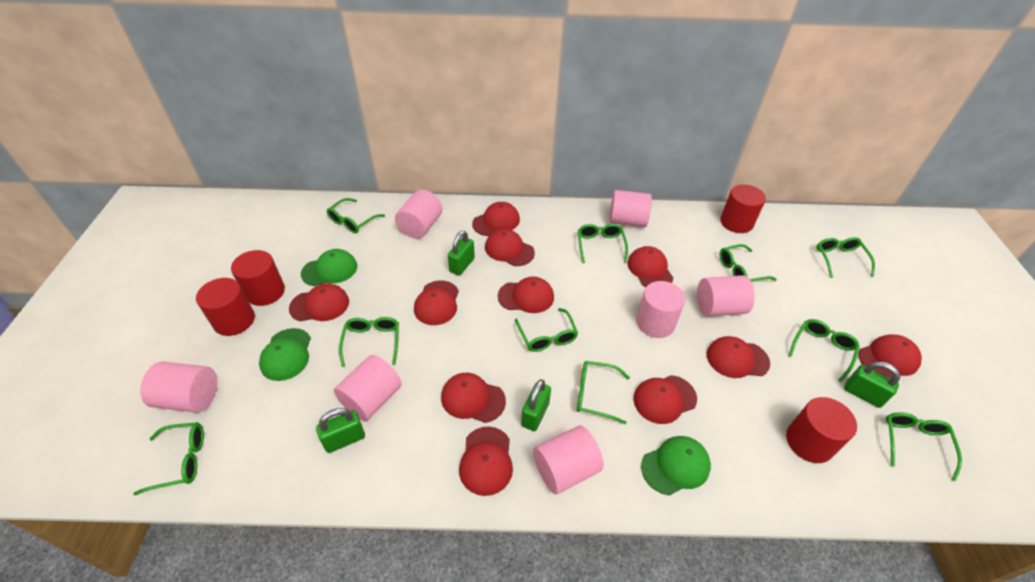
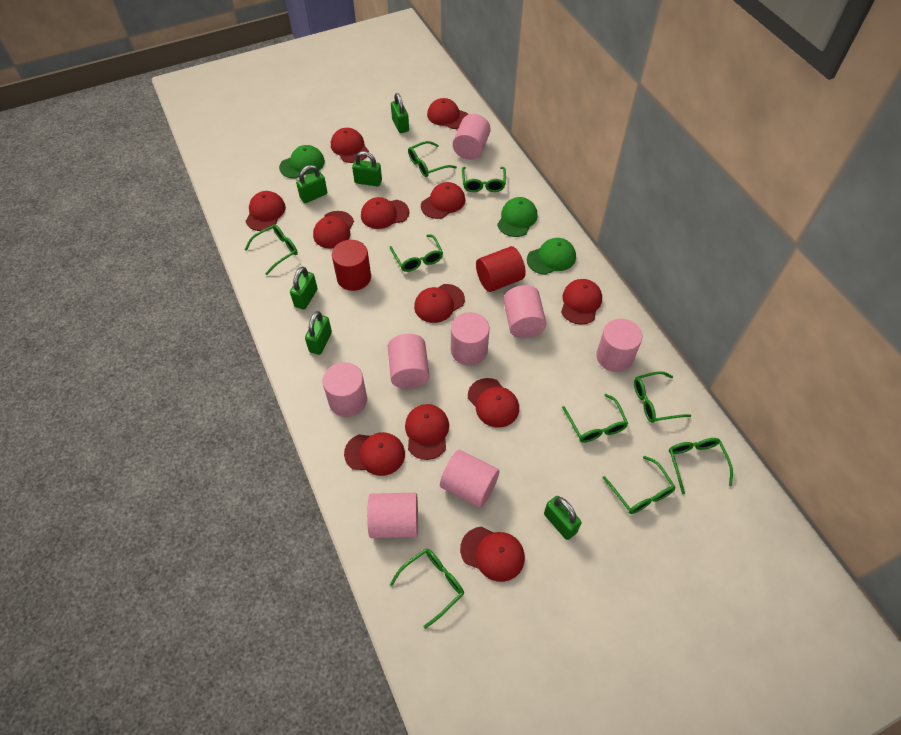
green glasses: 10 -> 9
green padlock: 4 -> 6
pink cylinder: 7 -> 8
red cap: 11 -> 12
red cylinder: 4 -> 2

